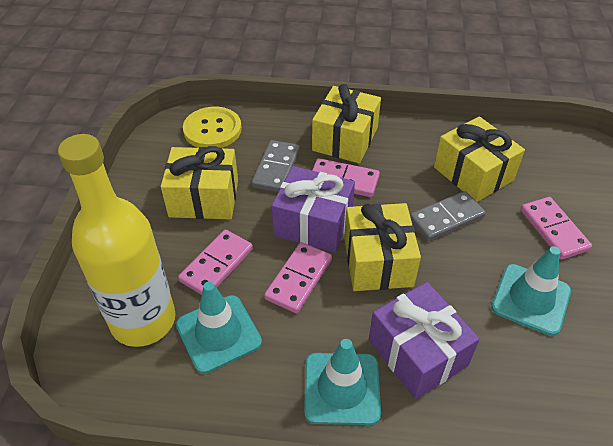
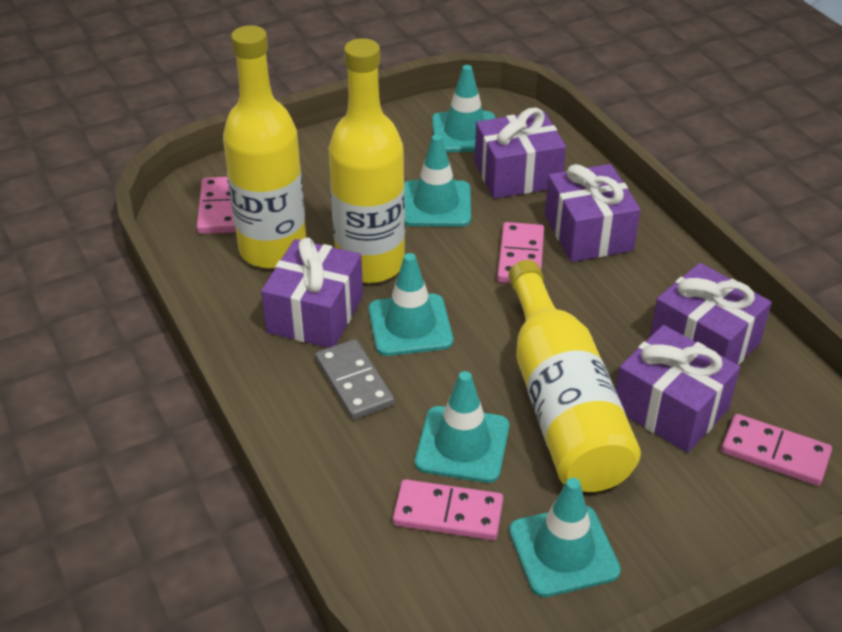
grey domino: 2 -> 1
purple gift: 2 -> 5
turquoise traffic cone: 3 -> 5
yellow bottle: 1 -> 3
yellow button: 1 -> 0
yellow gift: 4 -> 0

